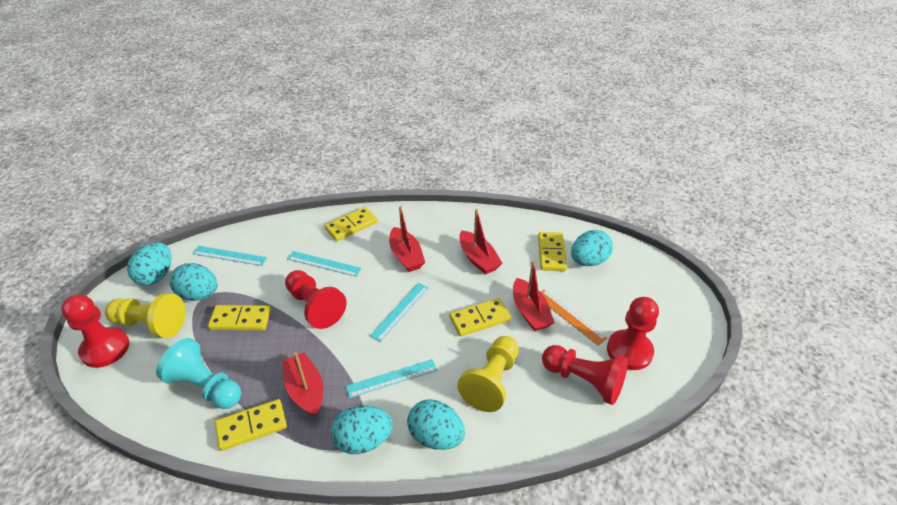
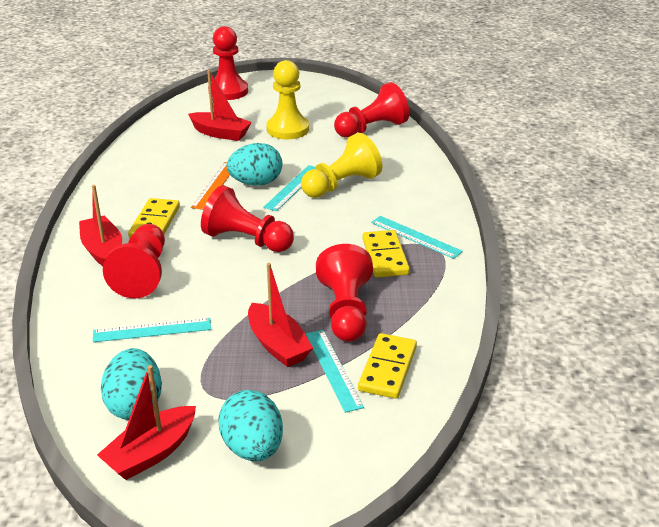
red pawn: 4 -> 5
turquoise egg: 5 -> 3
turquoise pawn: 1 -> 0
yellow domino: 5 -> 3

